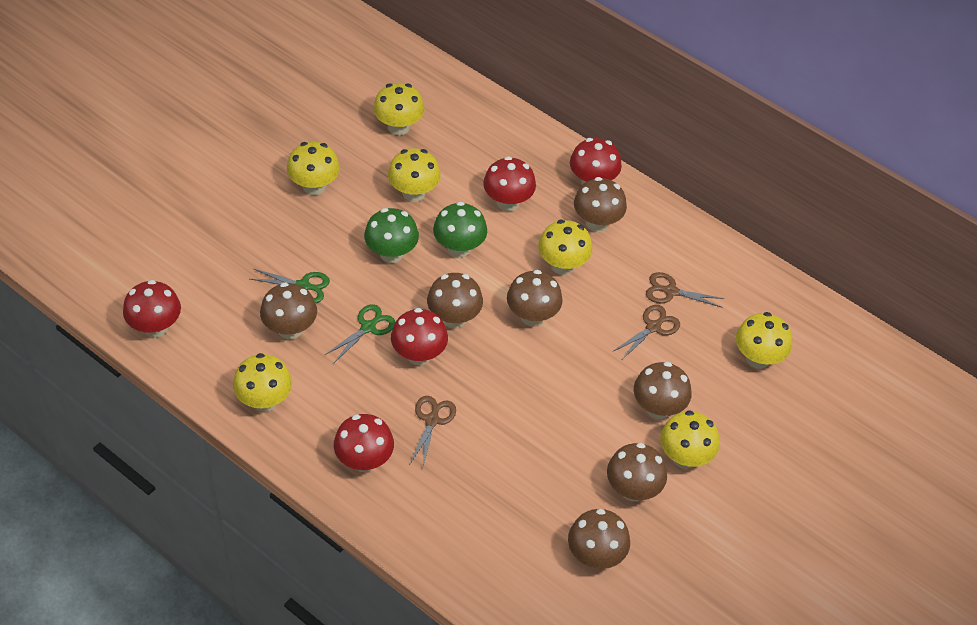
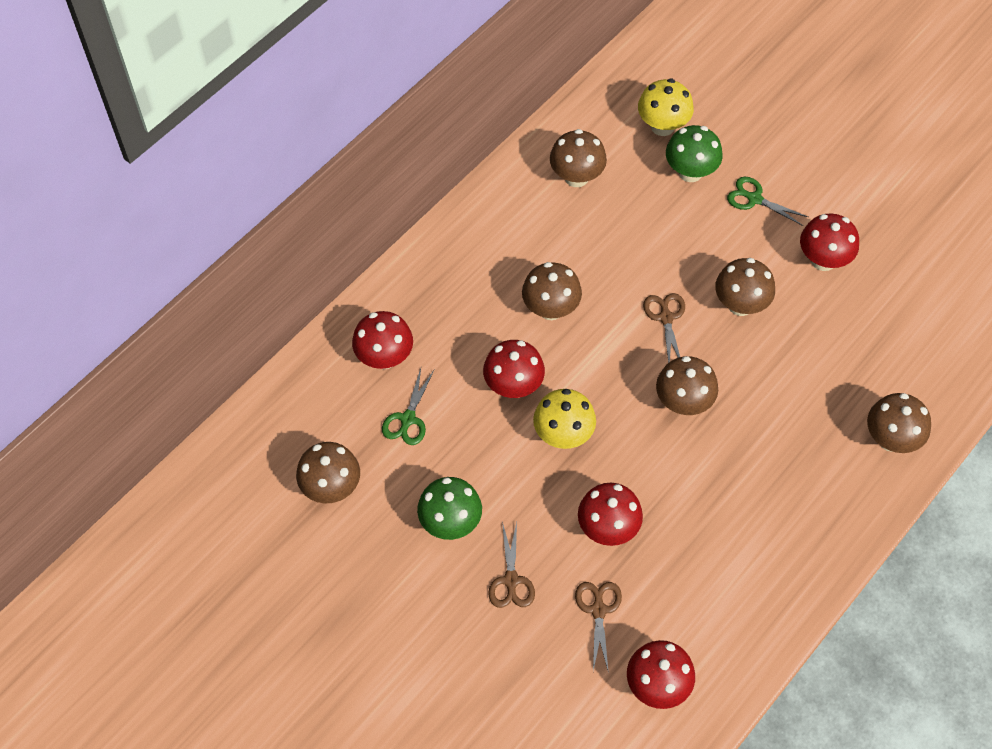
brown mushroom: 7 -> 6
yellow mushroom: 7 -> 2

